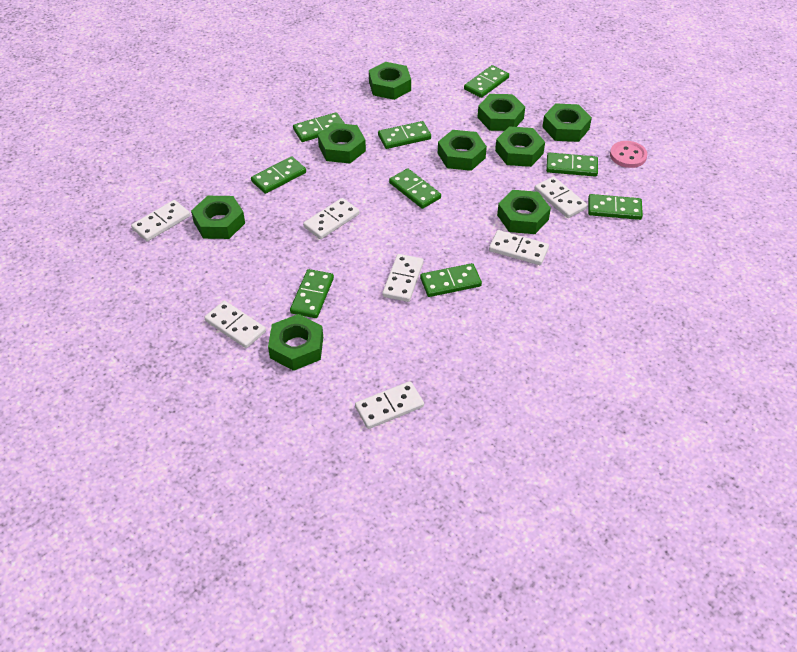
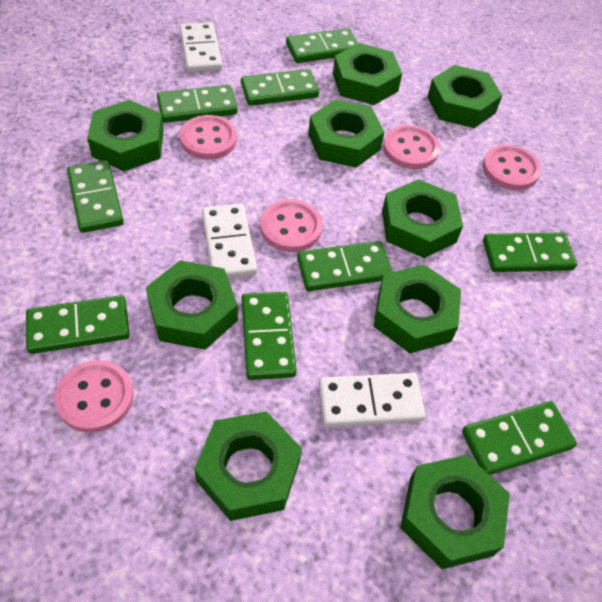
pink button: 1 -> 5
white domino: 7 -> 3

